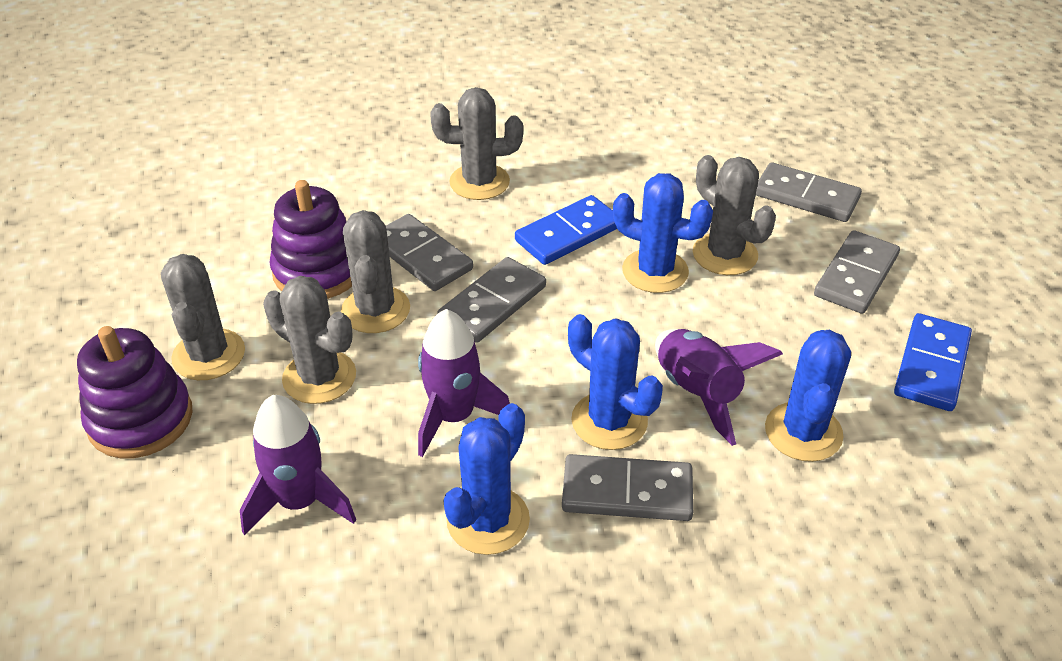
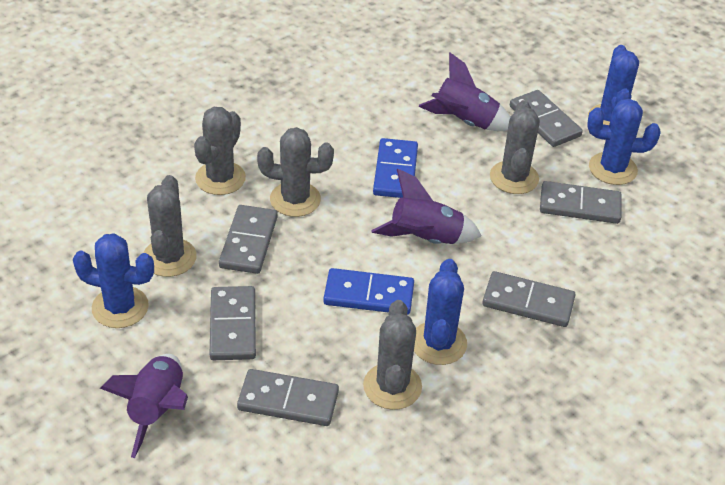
grey domino: 5 -> 6
purple stacking toy: 2 -> 0

